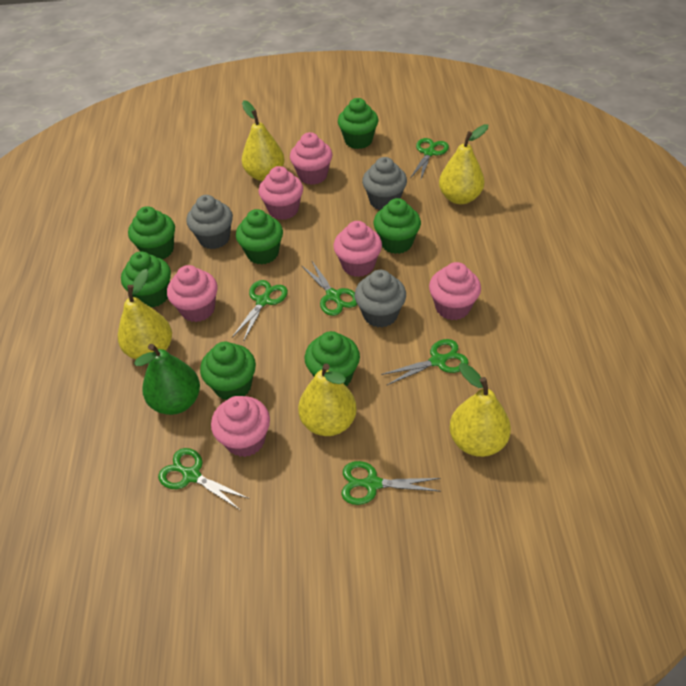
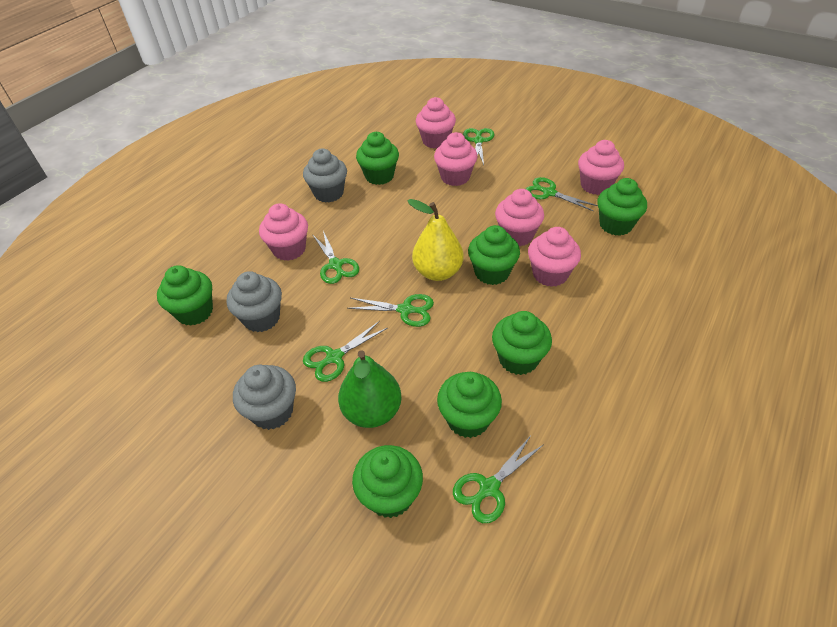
yellow pear: 5 -> 1

